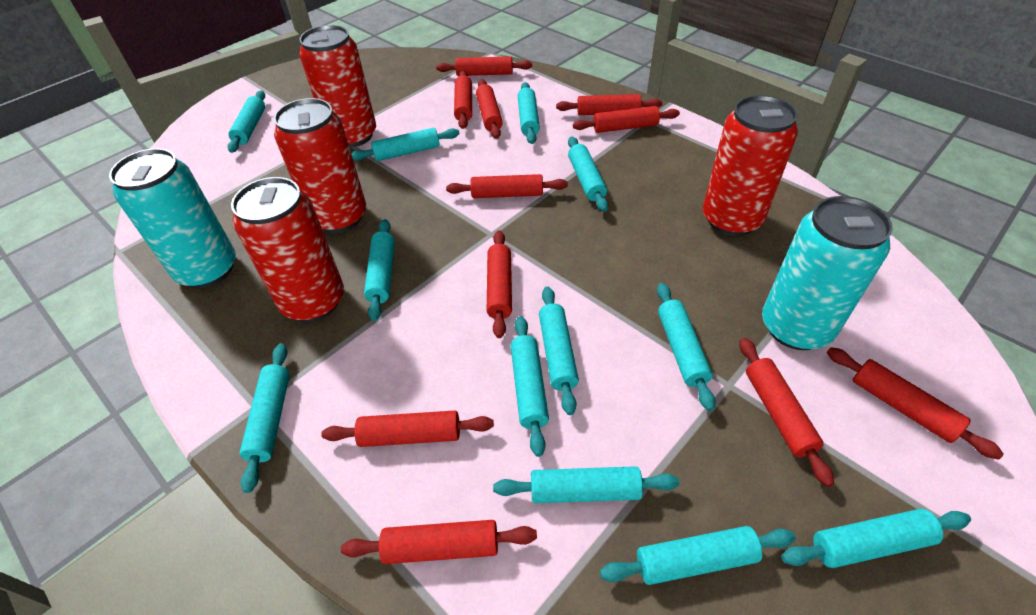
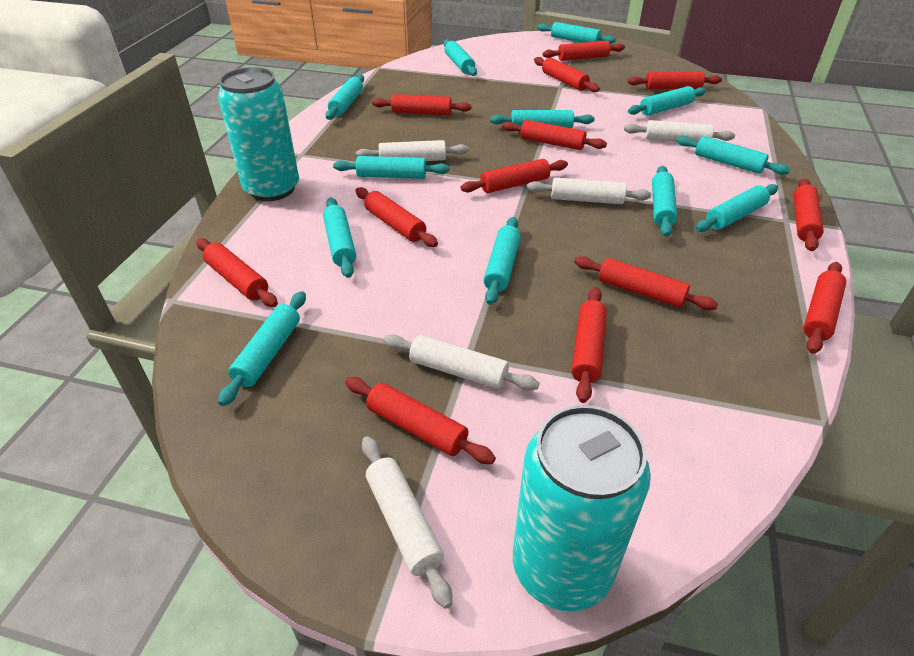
red can: 4 -> 0
red rolling pin: 11 -> 13
white rolling pin: 0 -> 5

